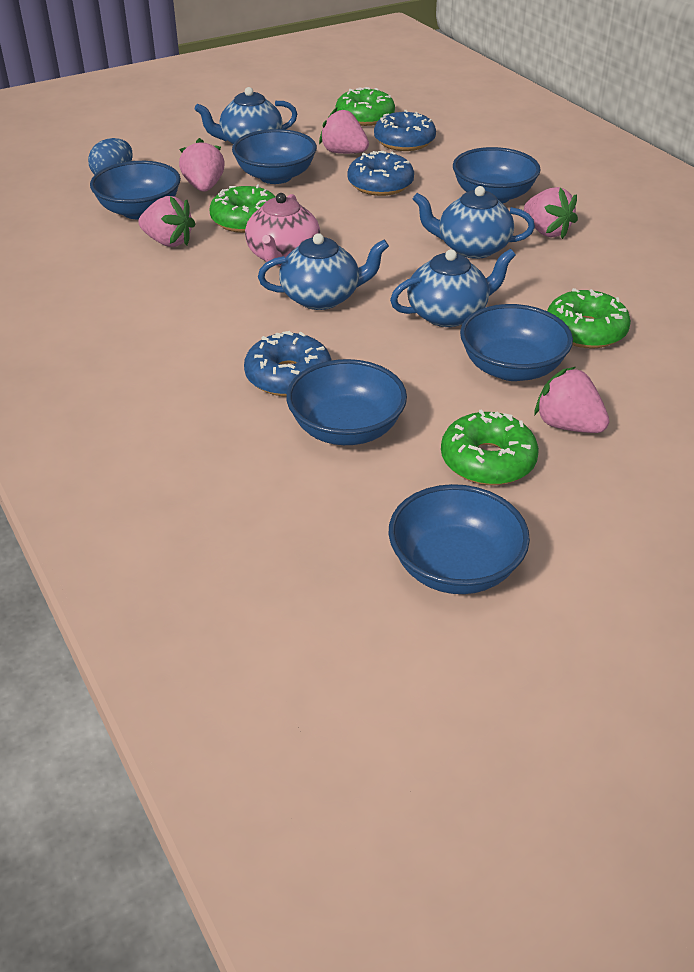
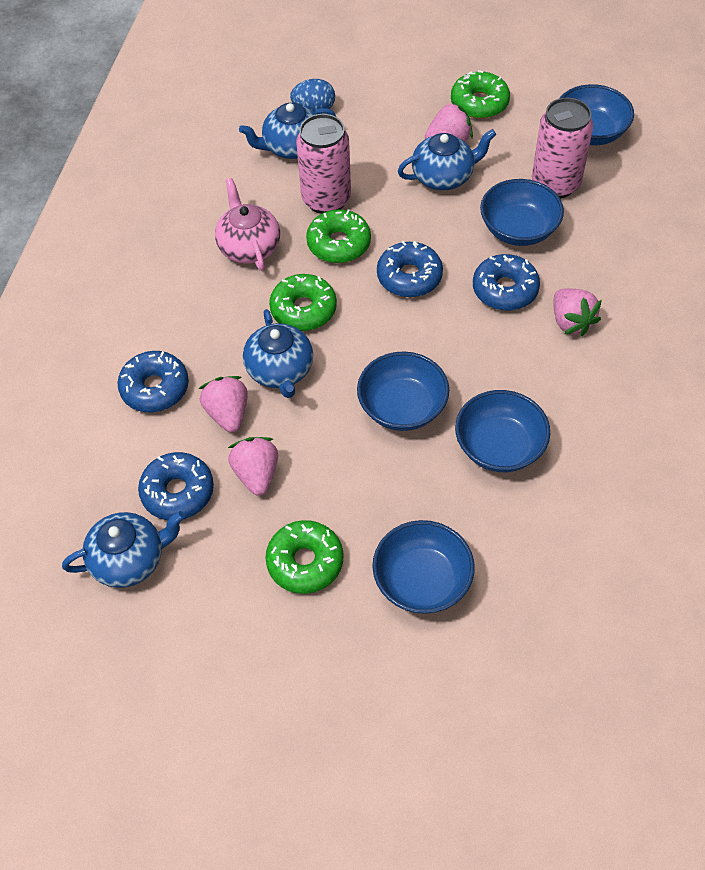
blue bowl: 6 -> 5
blue donut: 3 -> 4
pink can: 0 -> 2
pink strawberry: 5 -> 4

